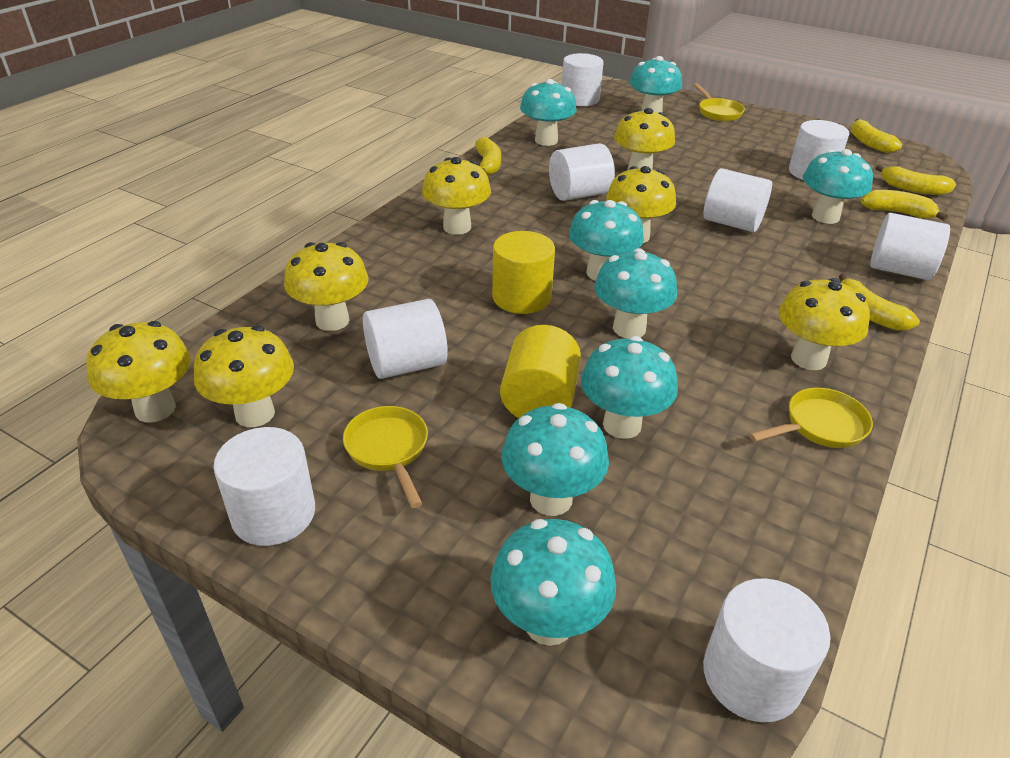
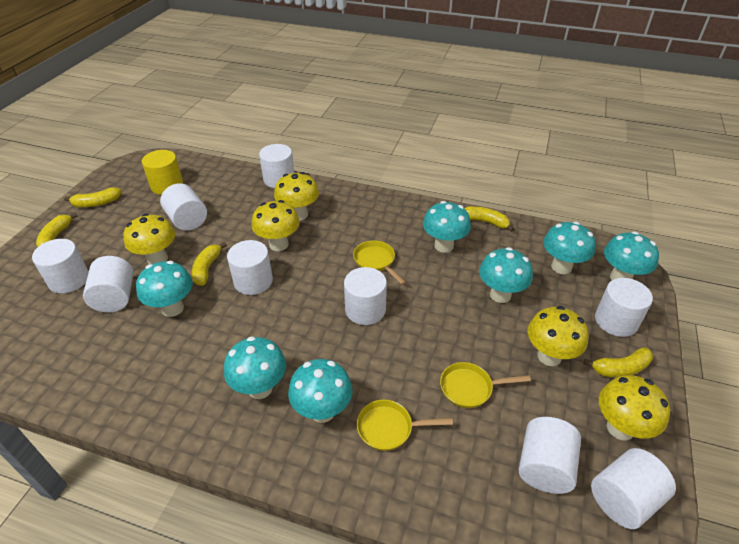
turquoise mushroom: 8 -> 7
white cylinder: 8 -> 9
yellow cylinder: 2 -> 1
yellow mushroom: 7 -> 5

